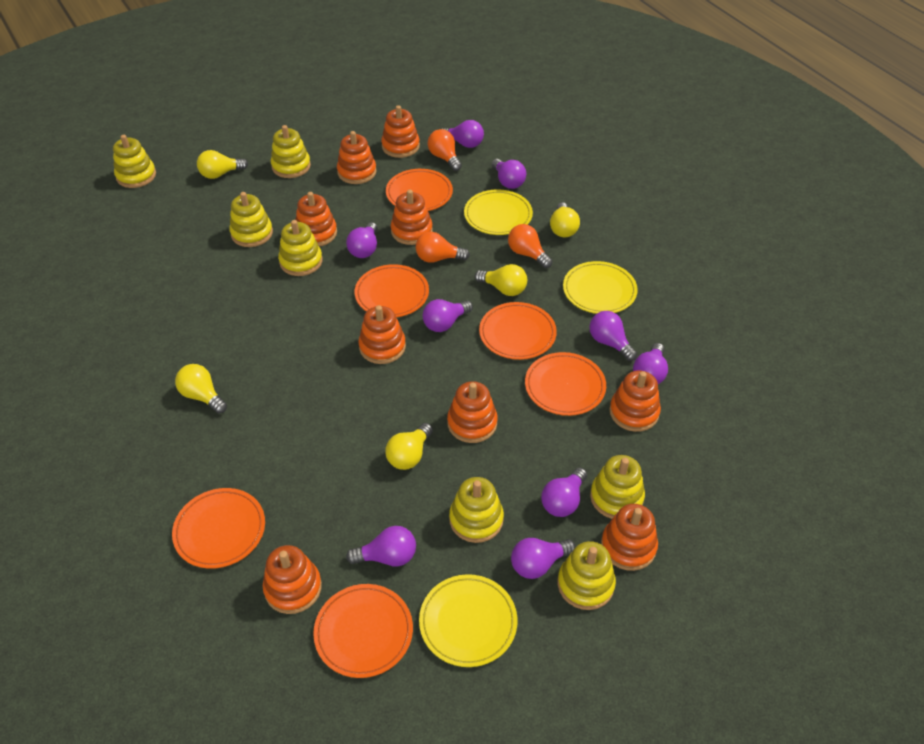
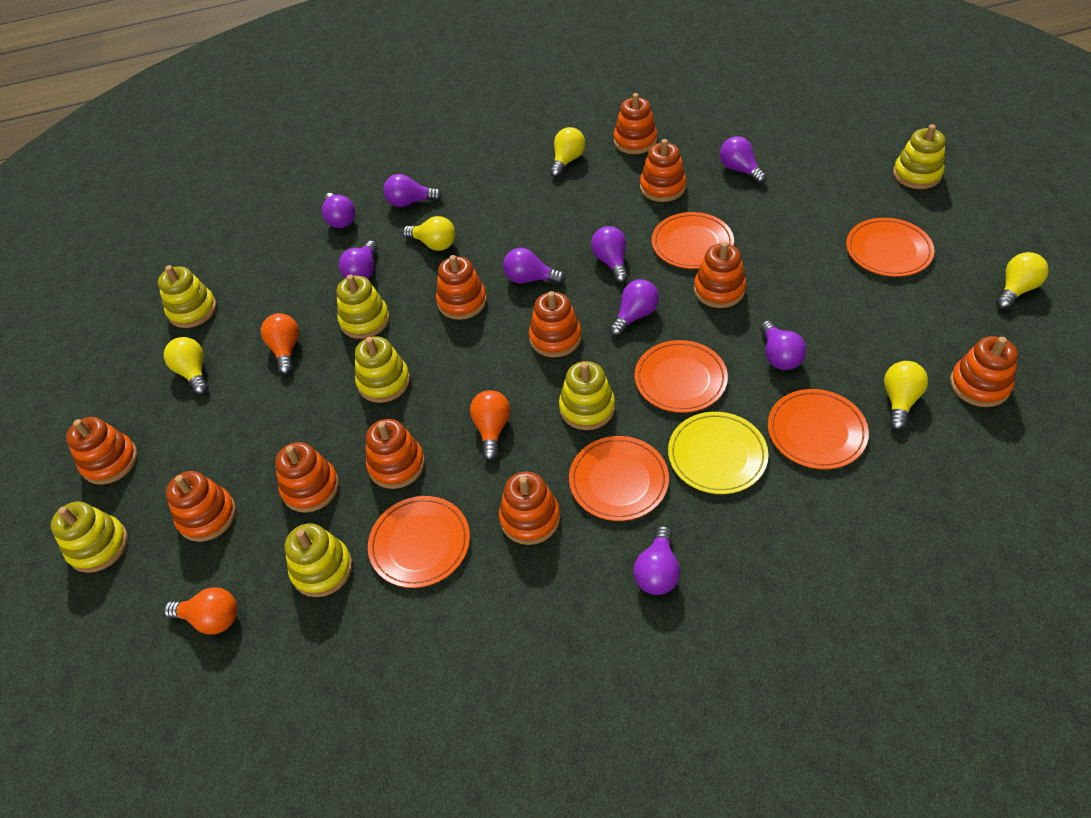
orange stacking toy: 9 -> 11
yellow plate: 3 -> 1

